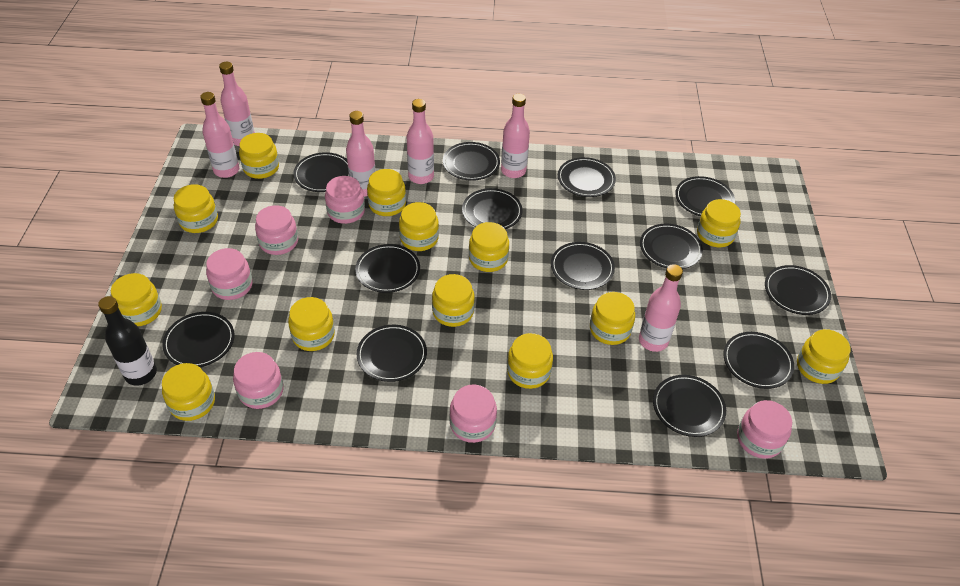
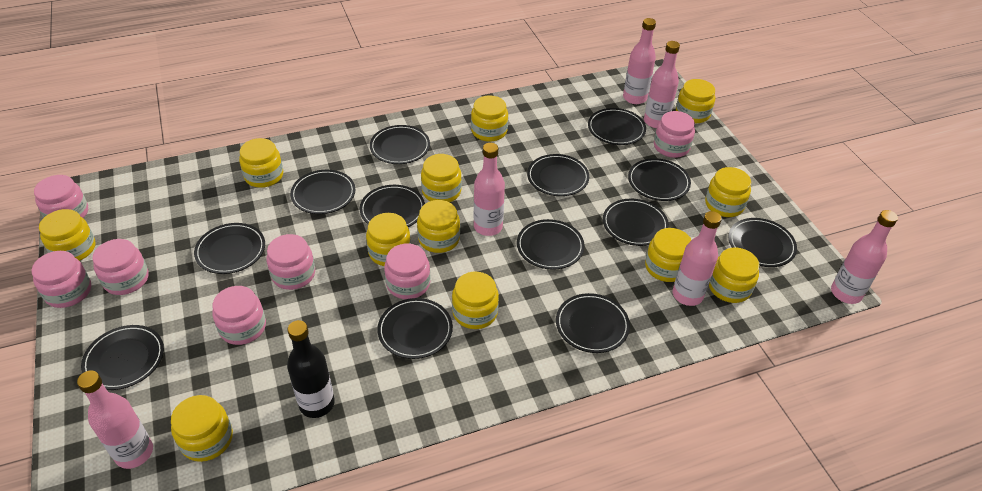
pink jar: 6 -> 7
yellow jar: 13 -> 12

